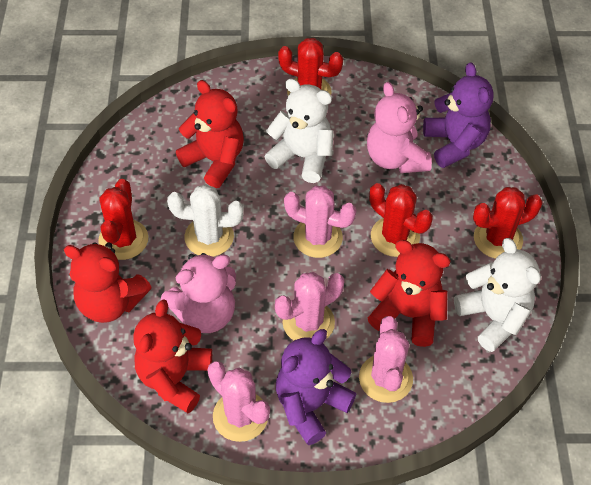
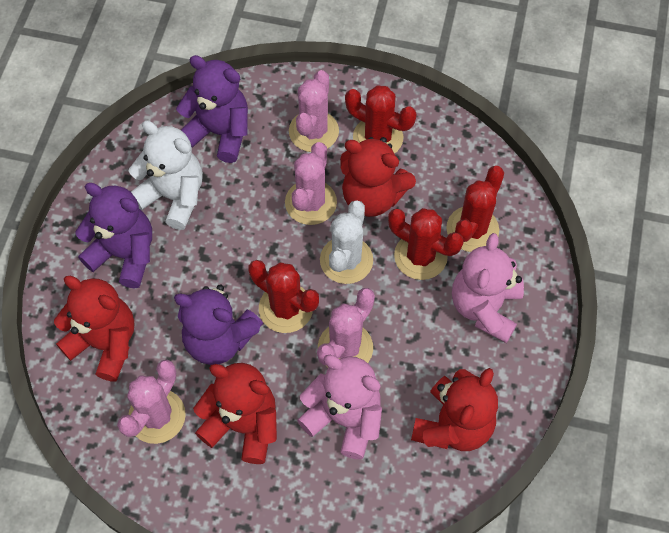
purple teddy bear: 2 -> 3
white teddy bear: 2 -> 1

